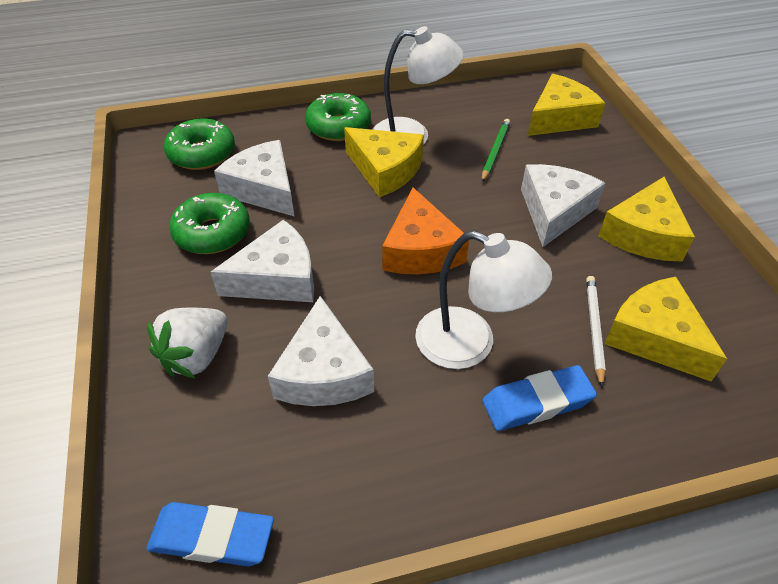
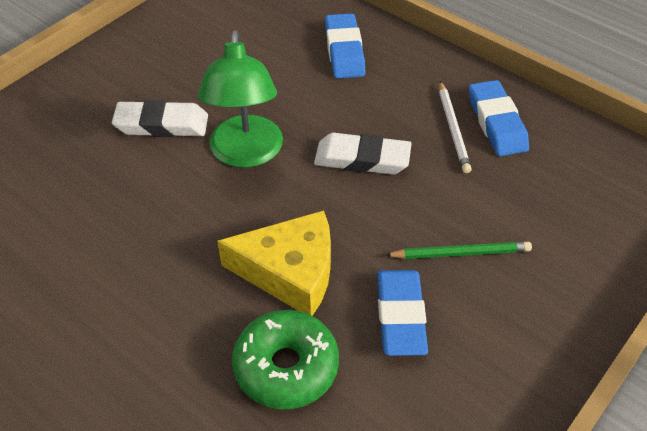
blue eraser: 2 -> 3
green donut: 3 -> 1
green lamp: 0 -> 1
orange cheese: 1 -> 0
white cheese: 4 -> 0
white eraser: 0 -> 2
white lamp: 2 -> 0
white strawberry: 1 -> 0
yellow cheese: 4 -> 1

